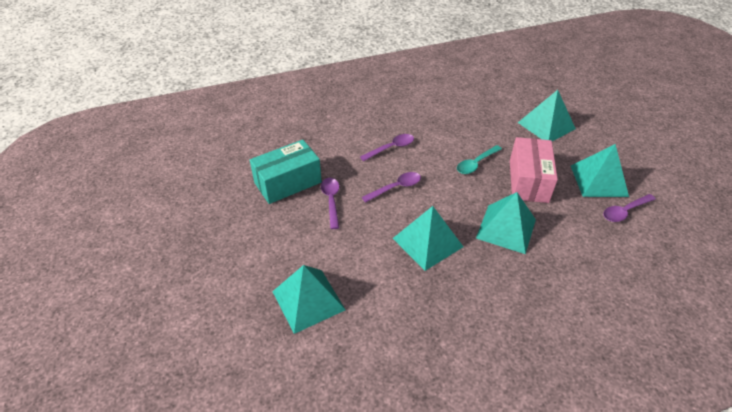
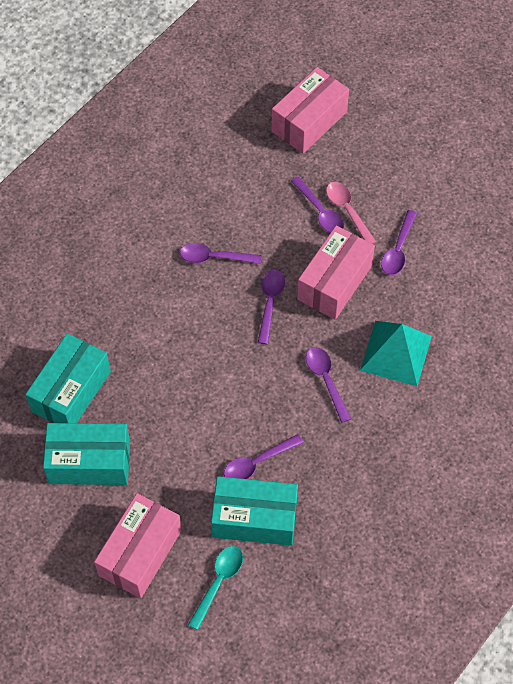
pink box: 1 -> 3
pink spoon: 0 -> 1
purple spoon: 4 -> 6
turquoise box: 1 -> 3
turquoise pyramid: 5 -> 1

